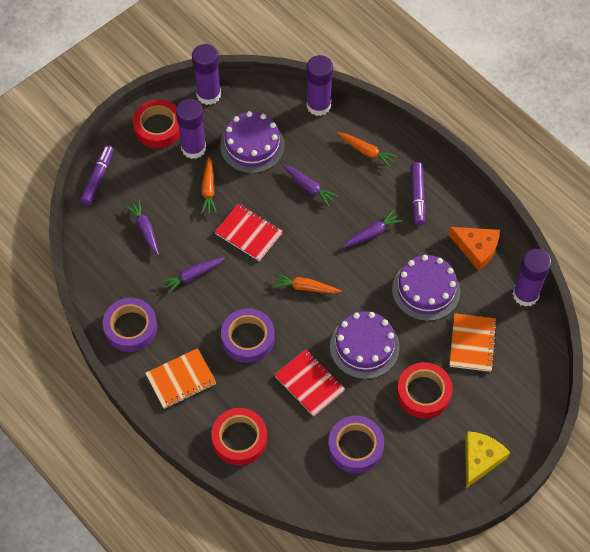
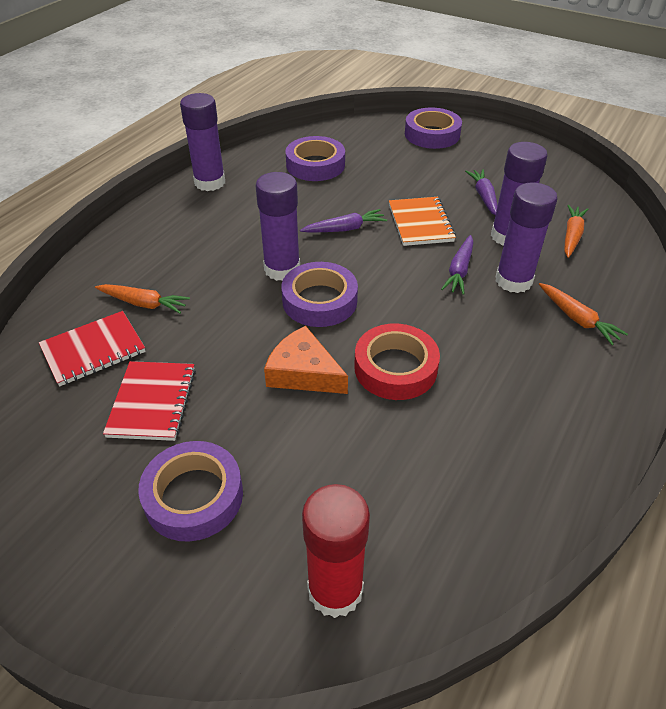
orange notebook: 2 -> 1
purple cake: 3 -> 0
purple carrot: 4 -> 3
purple marker: 2 -> 0
purple tape: 3 -> 4
red glue stick: 0 -> 1
red tape: 3 -> 1
yellow cheese: 1 -> 0

